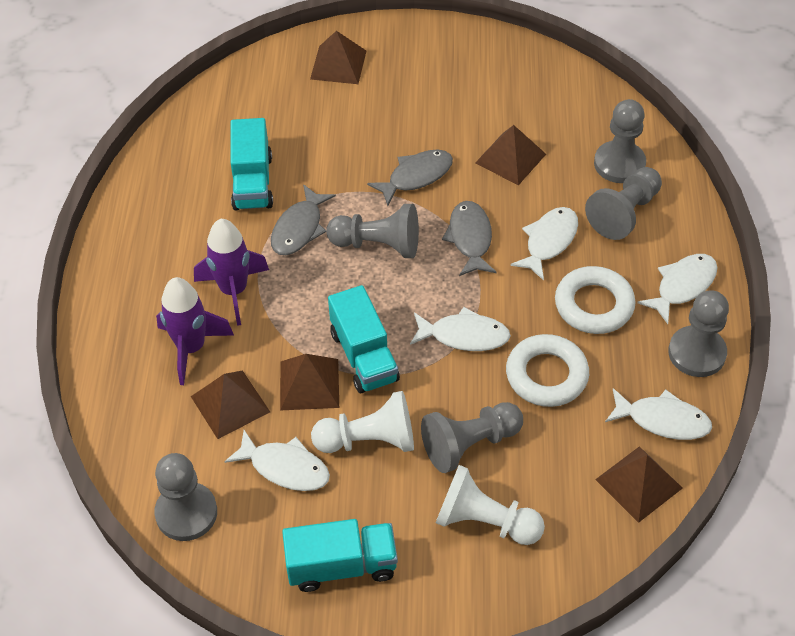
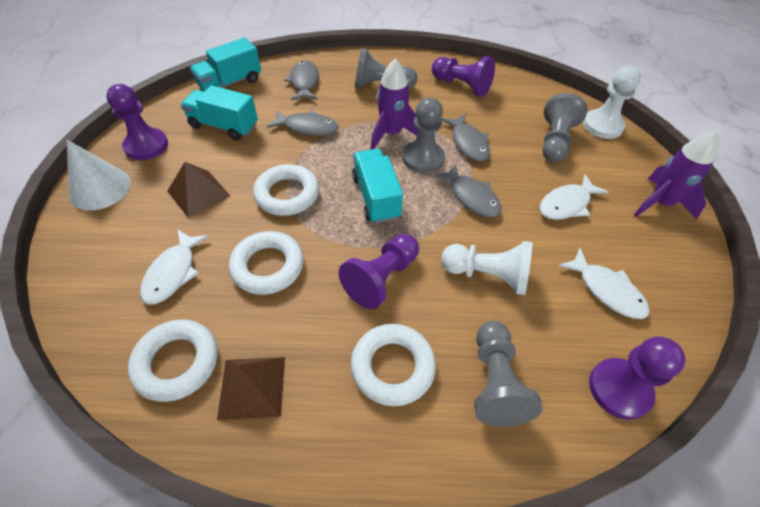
brown pyramid: 5 -> 2
grey fish: 3 -> 4
grey pawn: 6 -> 4
purple pawn: 0 -> 4
white cone: 0 -> 1
white fish: 5 -> 3
white ring: 2 -> 4

